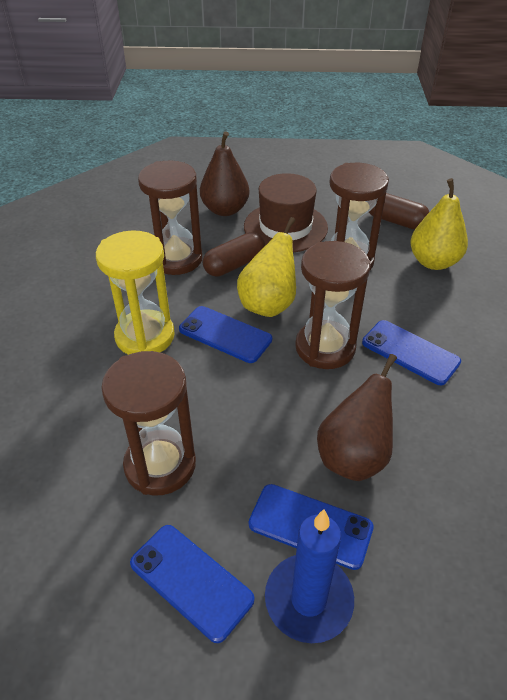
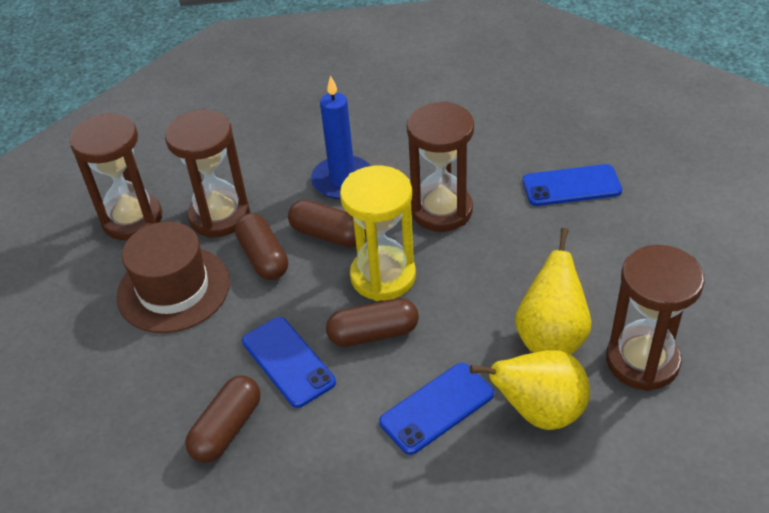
blue phone: 4 -> 3
brown capsule: 2 -> 4
brown pear: 2 -> 0

